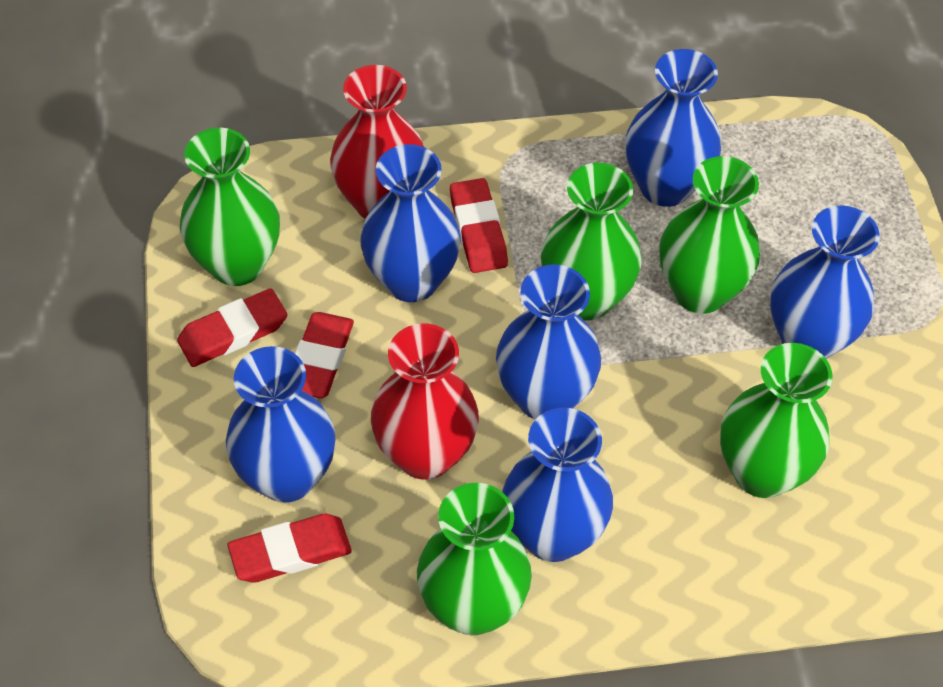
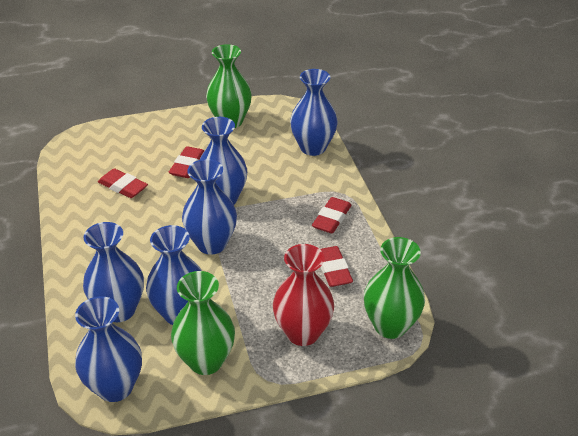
green vase: 5 -> 3
red vase: 2 -> 1

